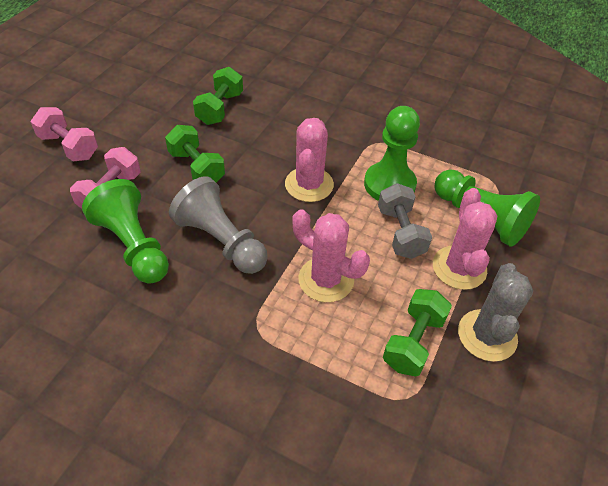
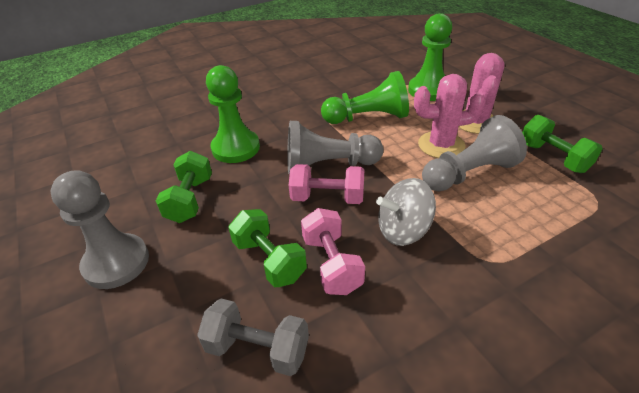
grey cactus: 1 -> 0
grey pawn: 1 -> 3
grey spinning top: 0 -> 1
pink cactus: 3 -> 2

